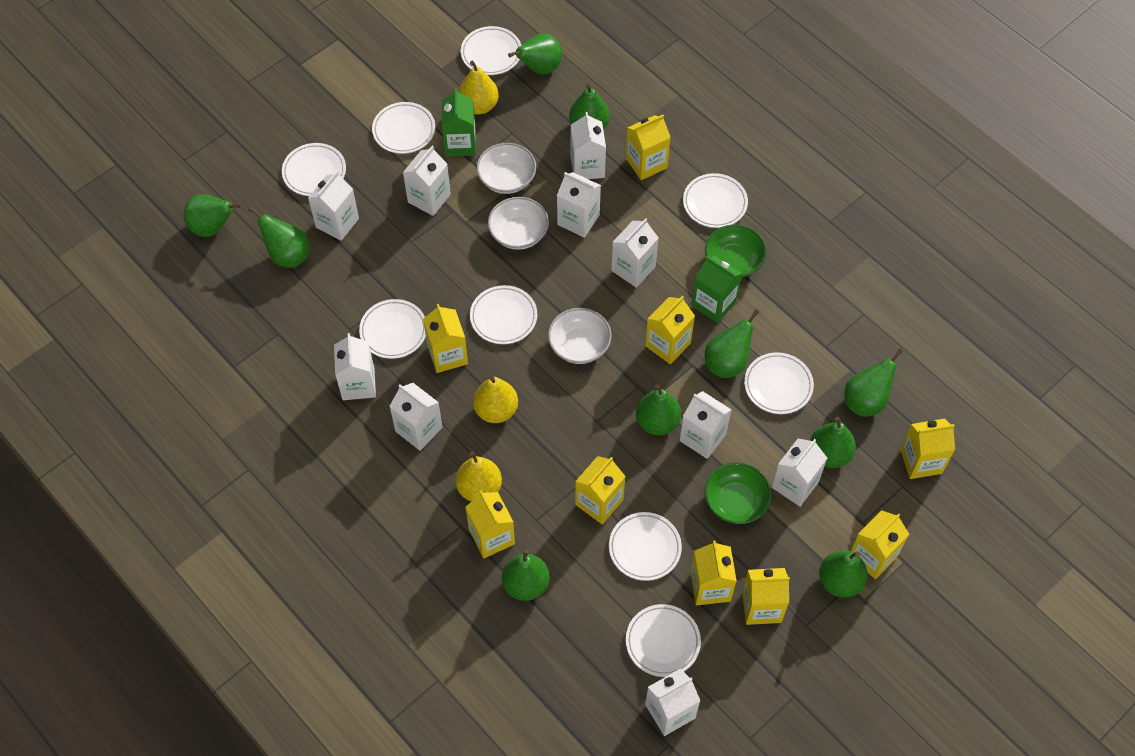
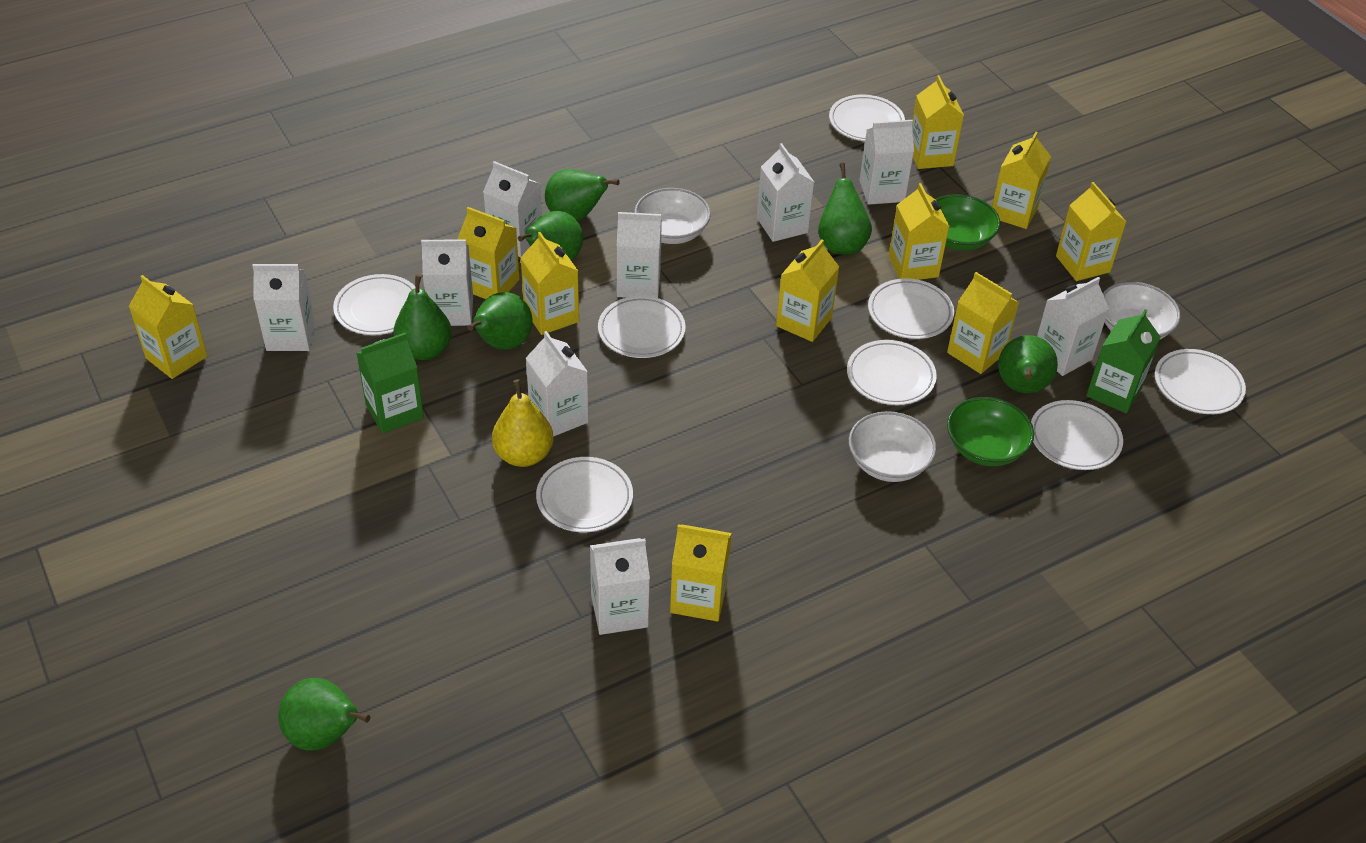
green pear: 10 -> 7
white carton: 10 -> 9
white plate: 9 -> 8
yellow carton: 9 -> 10
yellow pear: 3 -> 1

